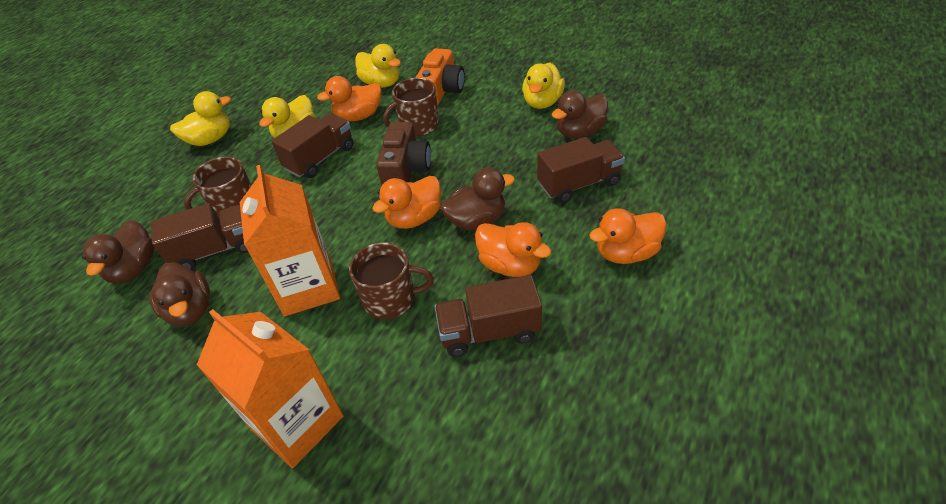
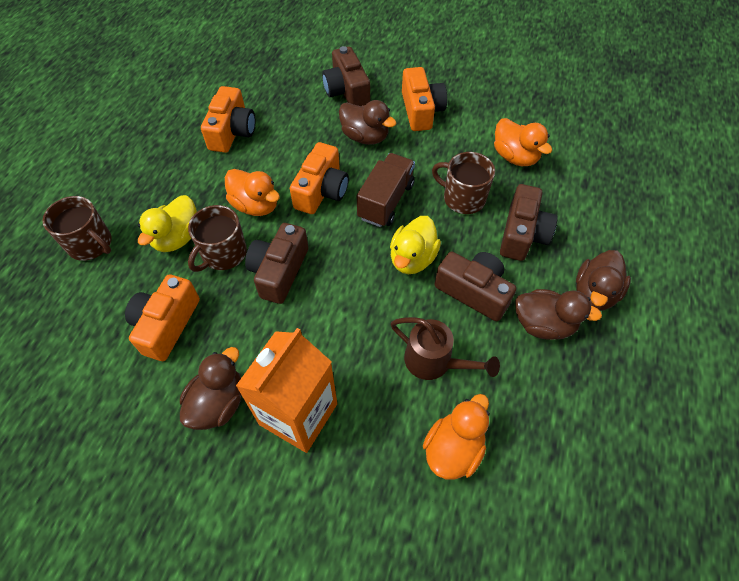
brown camera: 1 -> 4
brown truck: 4 -> 1
brown watering can: 0 -> 1
orange camera: 1 -> 4
orange carton: 2 -> 1
orange duck: 4 -> 3
yellow duck: 4 -> 2

